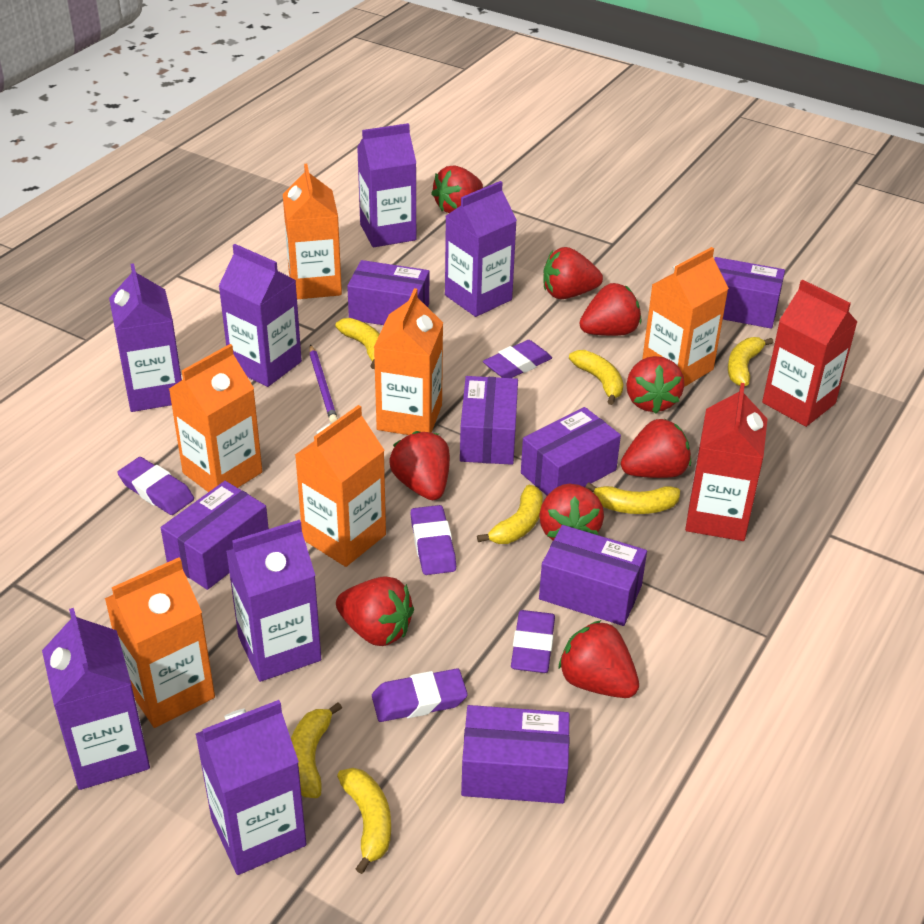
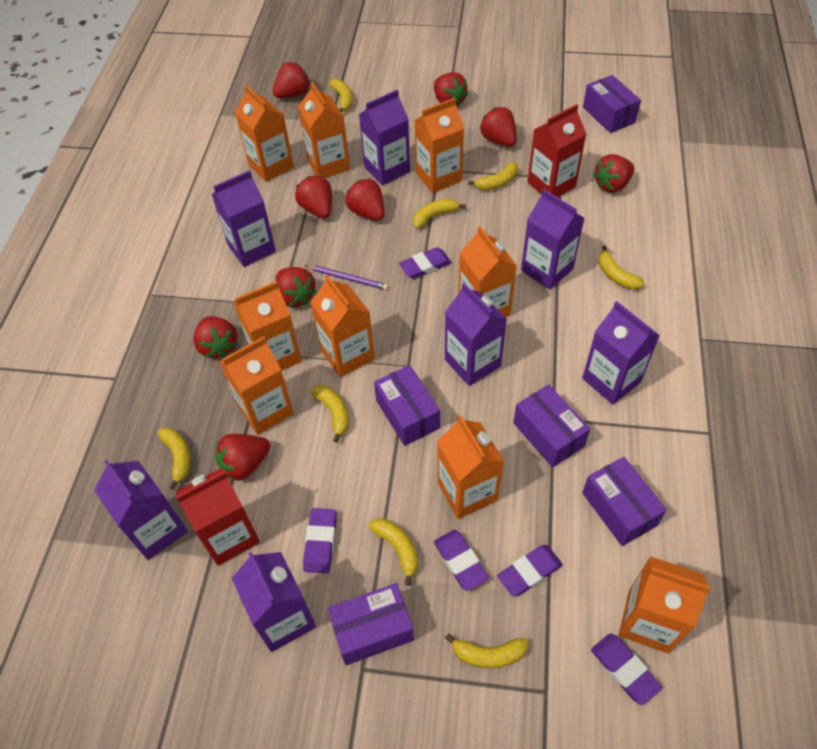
orange carton: 6 -> 9
purple box: 7 -> 5
yellow banana: 7 -> 8

